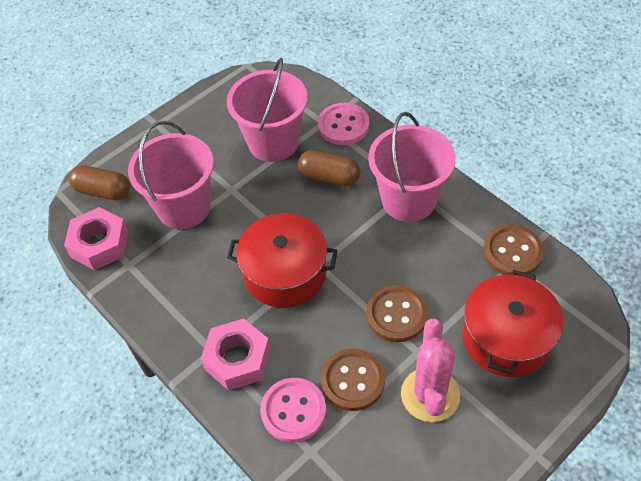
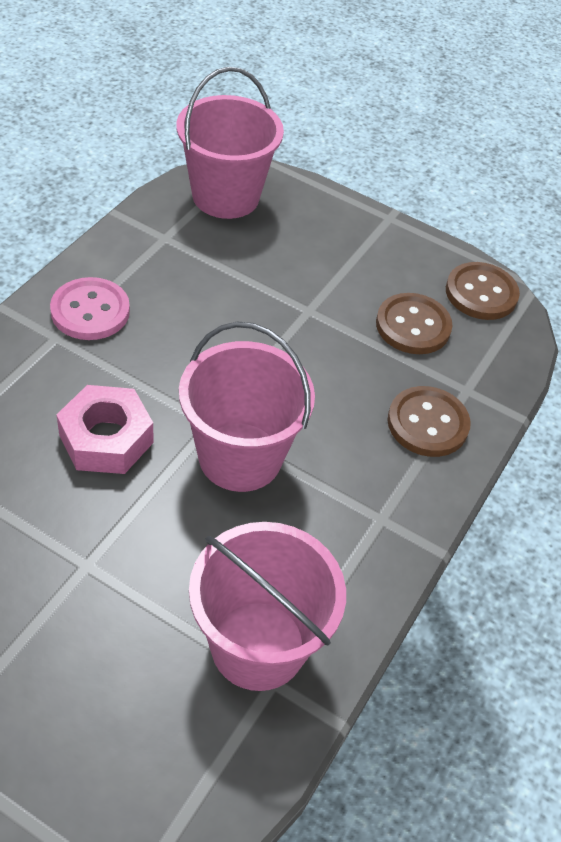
brown capsule: 2 -> 0
pink button: 2 -> 1
pink cactus: 1 -> 0
pink nut: 2 -> 1
red pot: 2 -> 0

